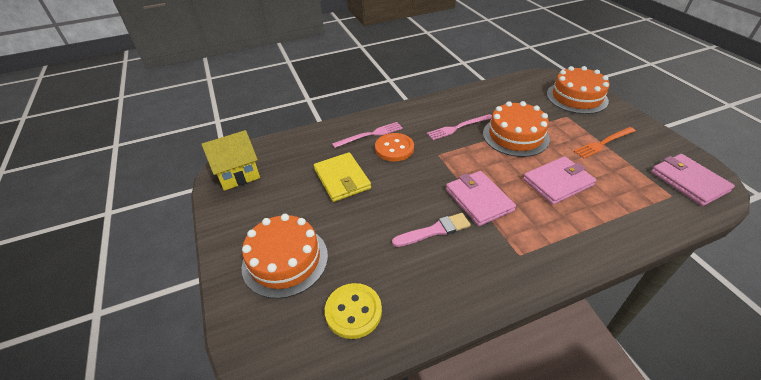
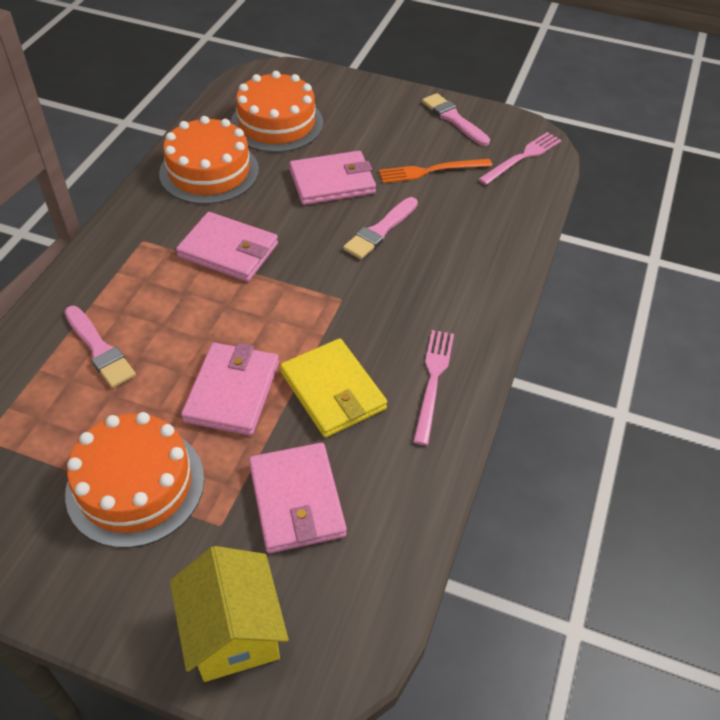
orange button: 1 -> 0
pink brush: 1 -> 3
pink wallet: 3 -> 4
yellow button: 1 -> 0

